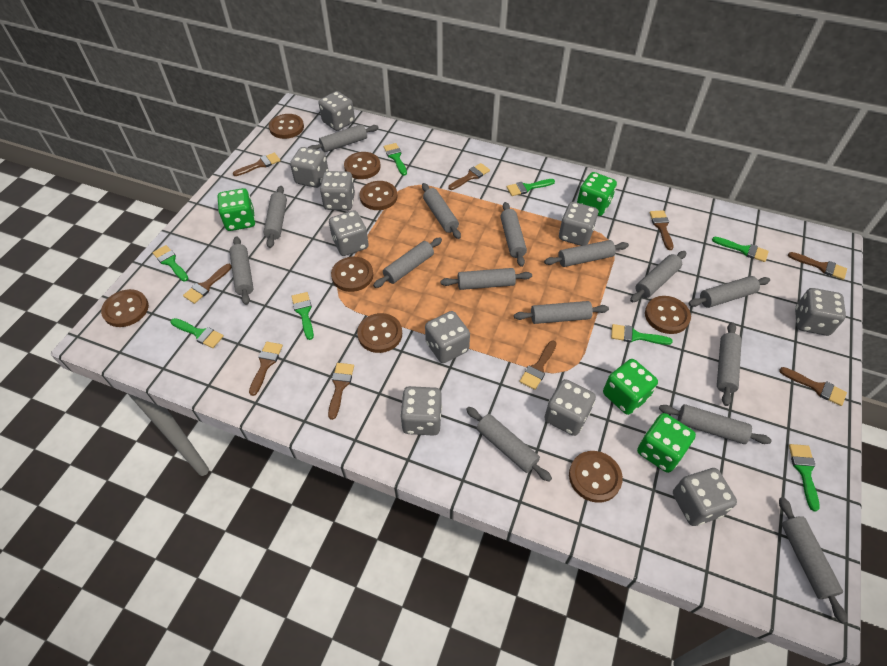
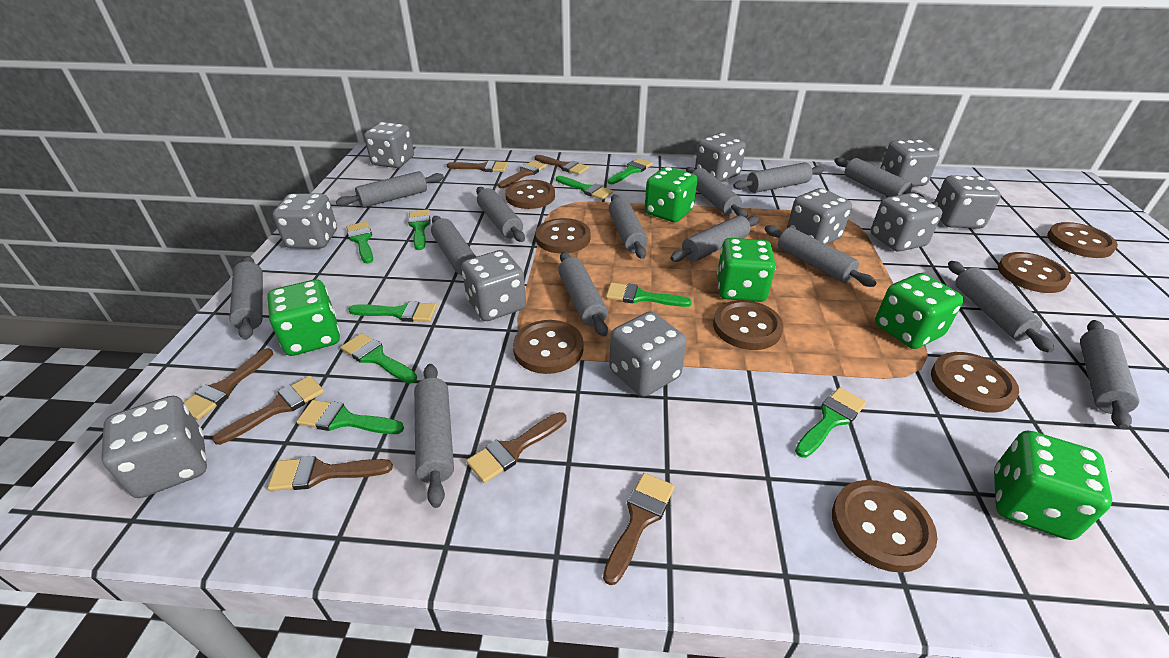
brown brush: 9 -> 8
green brush: 8 -> 9
green dice: 4 -> 5
grey rolling pin: 15 -> 14

